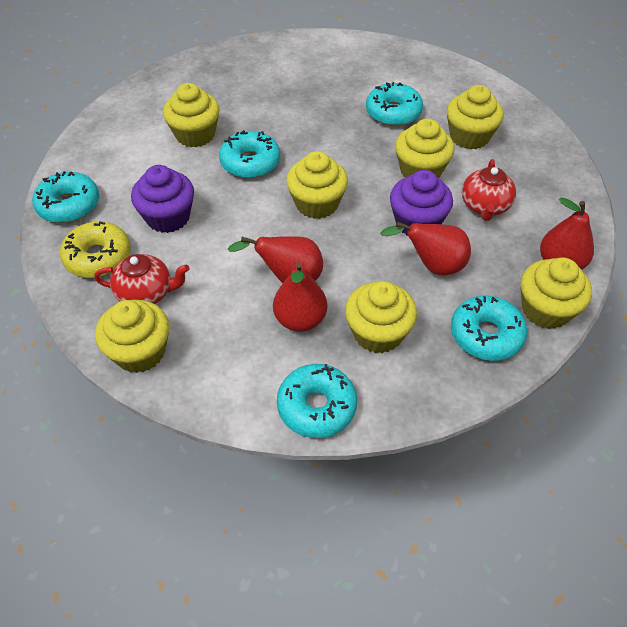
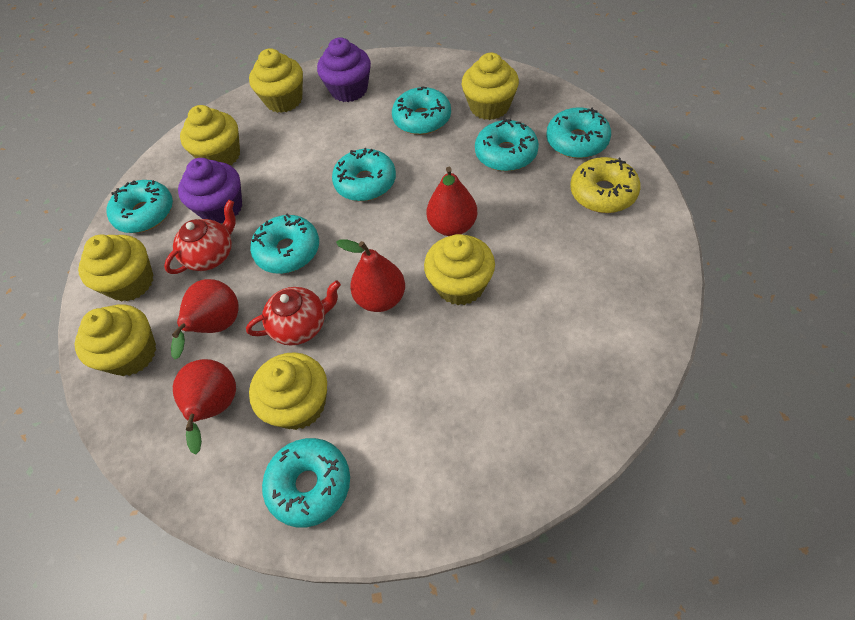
turquoise donut: 5 -> 7

